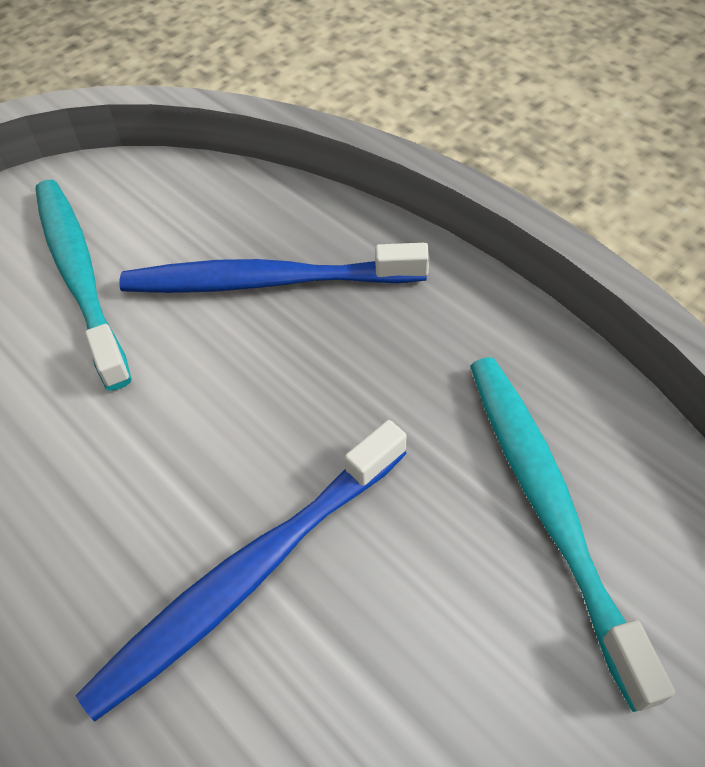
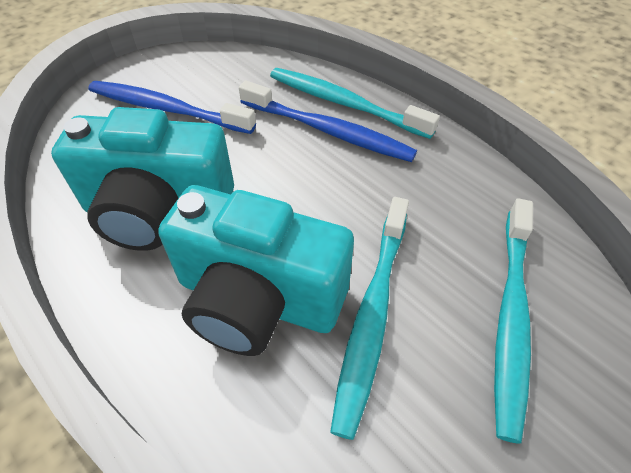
turquoise camera: 0 -> 2
turquoise toothbrush: 2 -> 3

